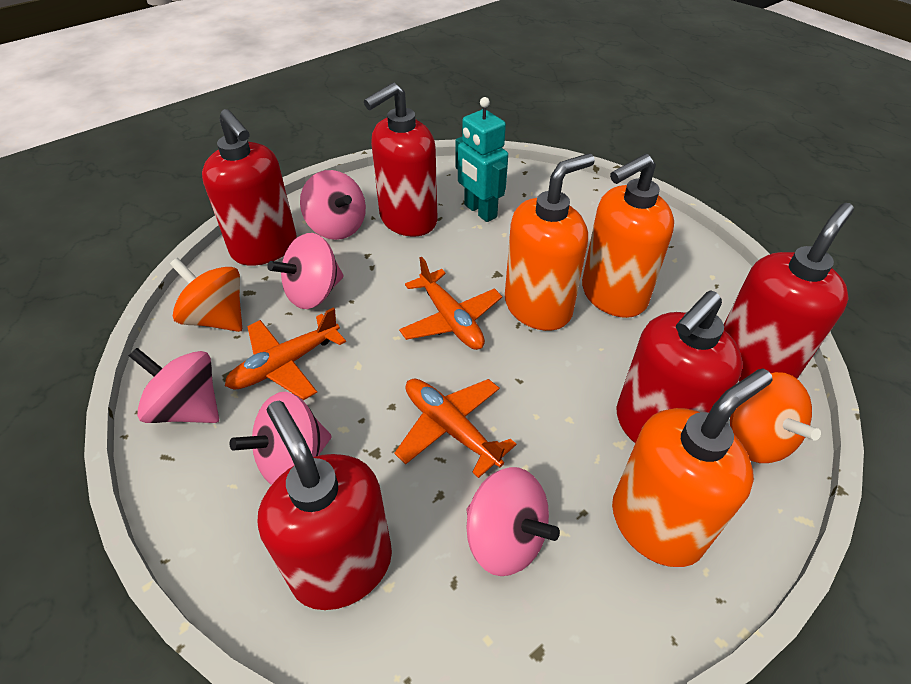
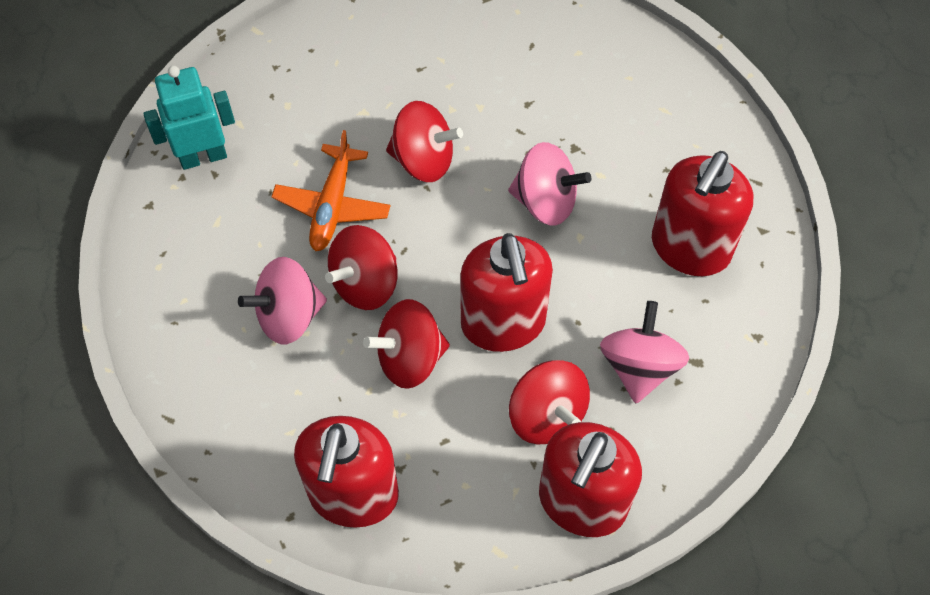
orange plane: 3 -> 1
orange soap dispenser: 3 -> 0
orange spinning top: 2 -> 0
pink spinning top: 5 -> 3
red soap dispenser: 5 -> 4
red spinning top: 0 -> 4

